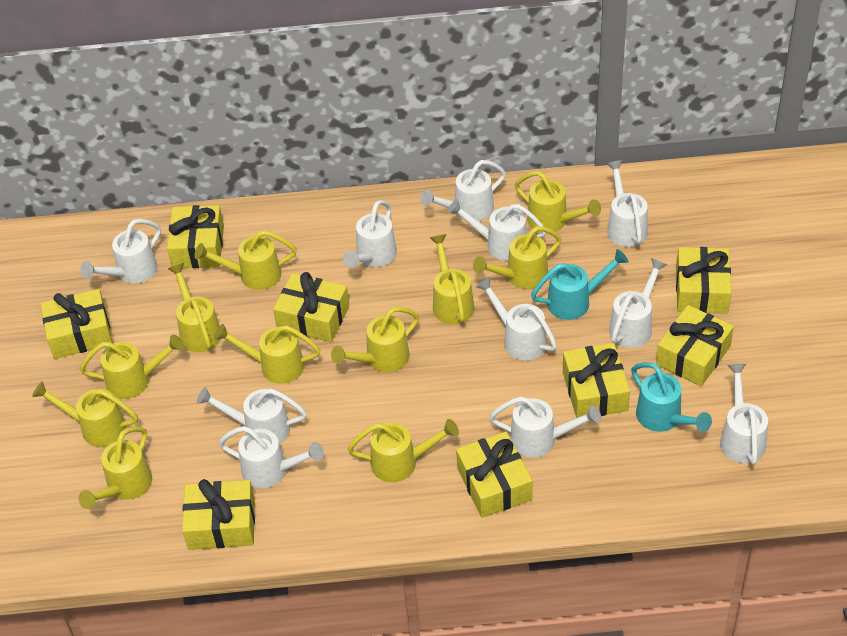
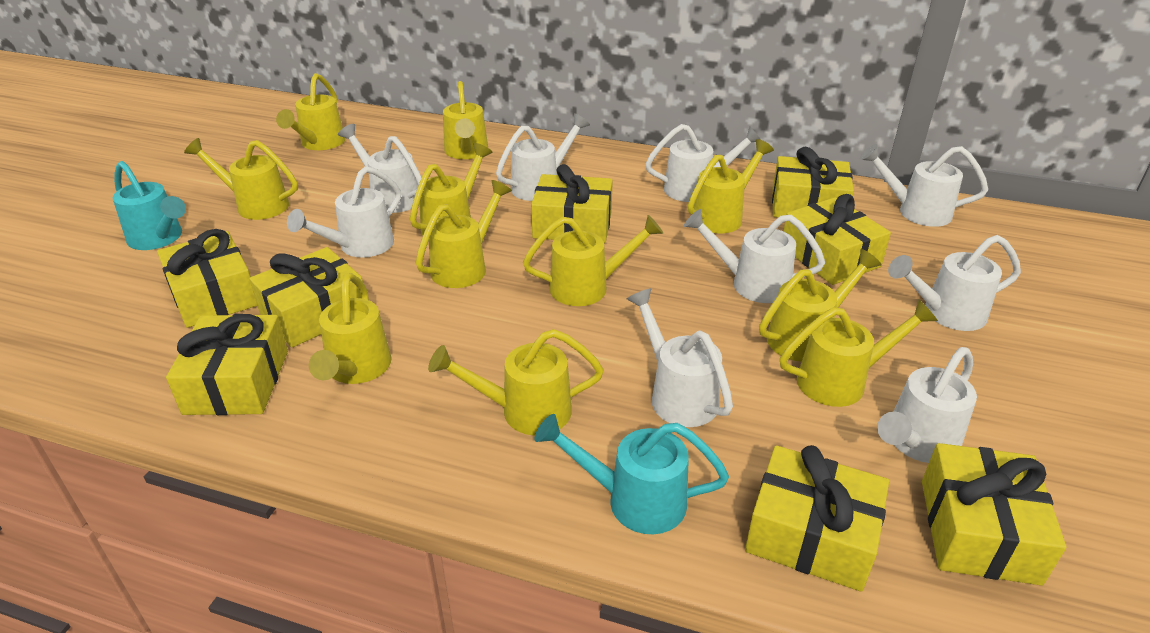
white watering can: 11 -> 9

